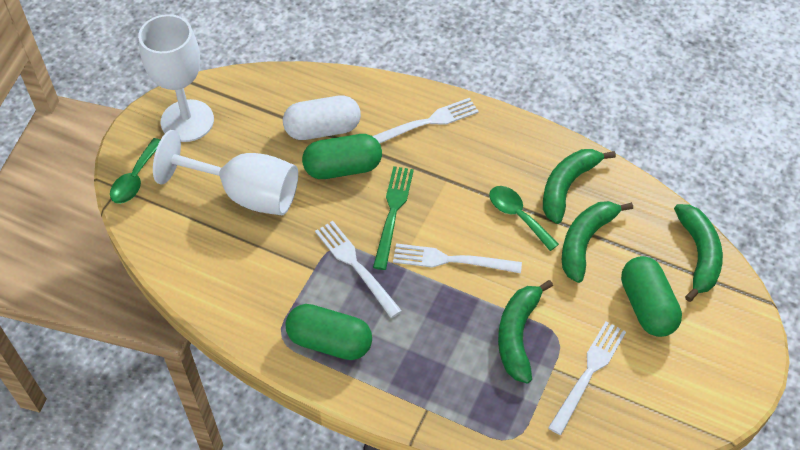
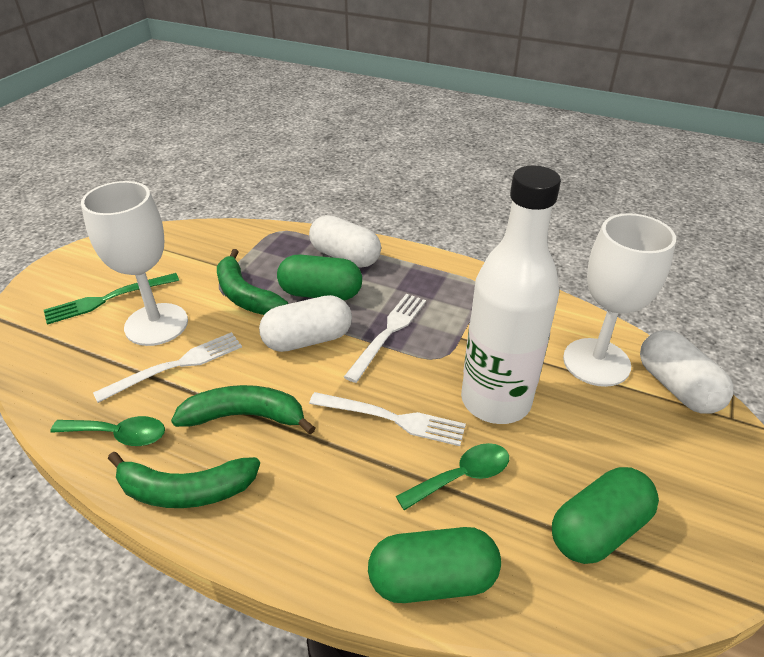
green banana: 4 -> 3
white bottle: 0 -> 1
white capsule: 1 -> 3
white fork: 4 -> 3

